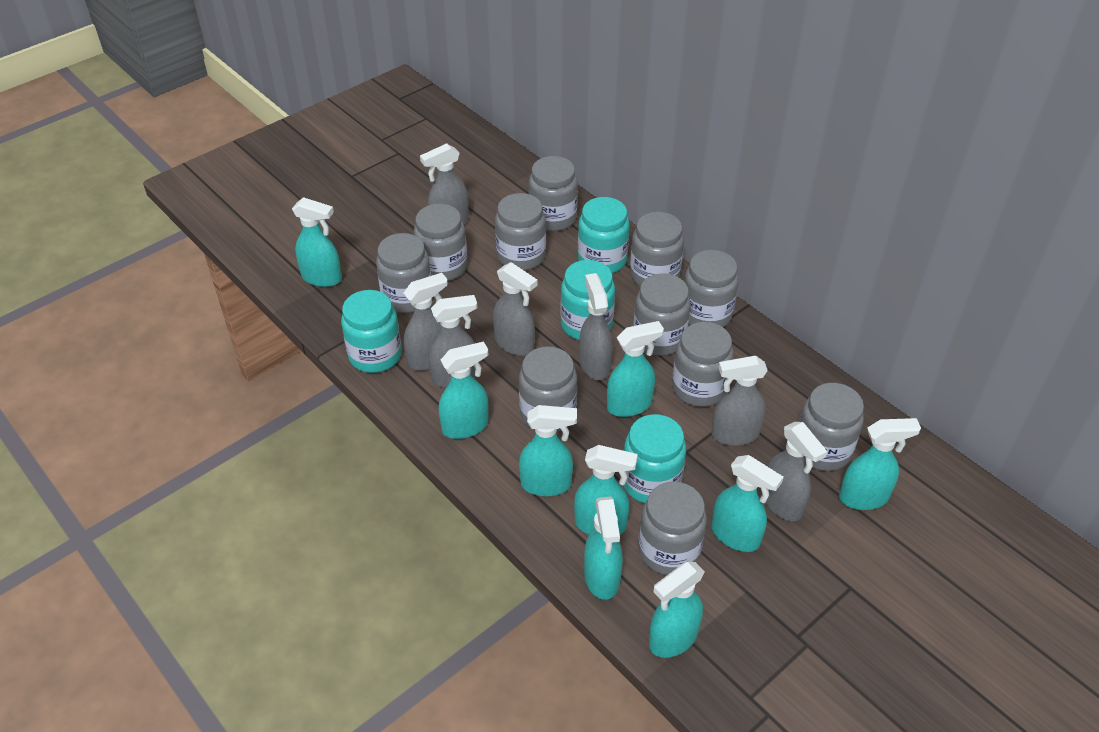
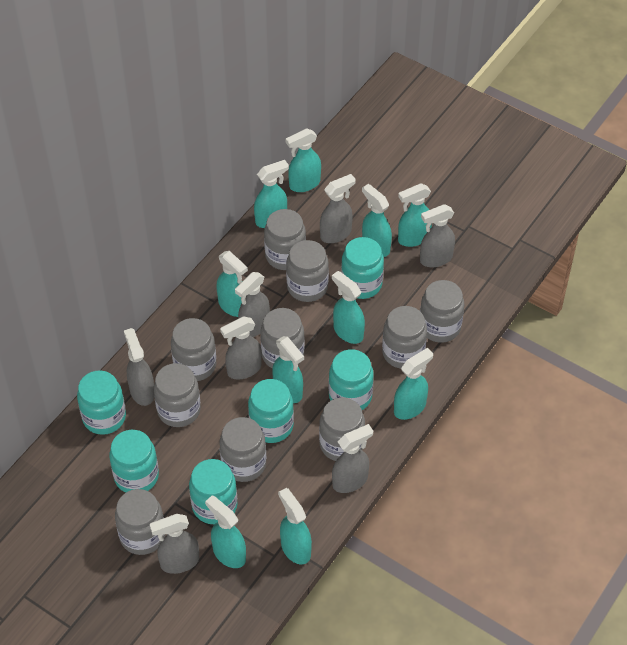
grey jar: 11 -> 10
turquoise jar: 4 -> 6
turquoise spray bottle: 9 -> 10

